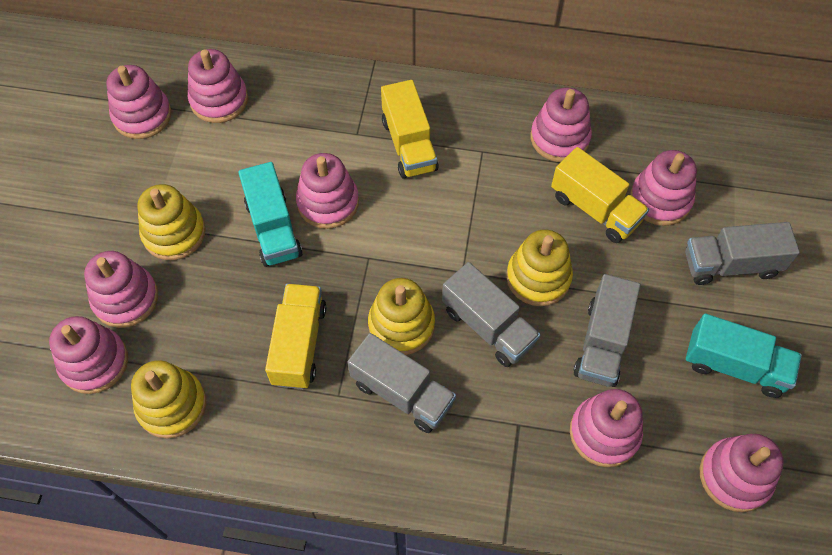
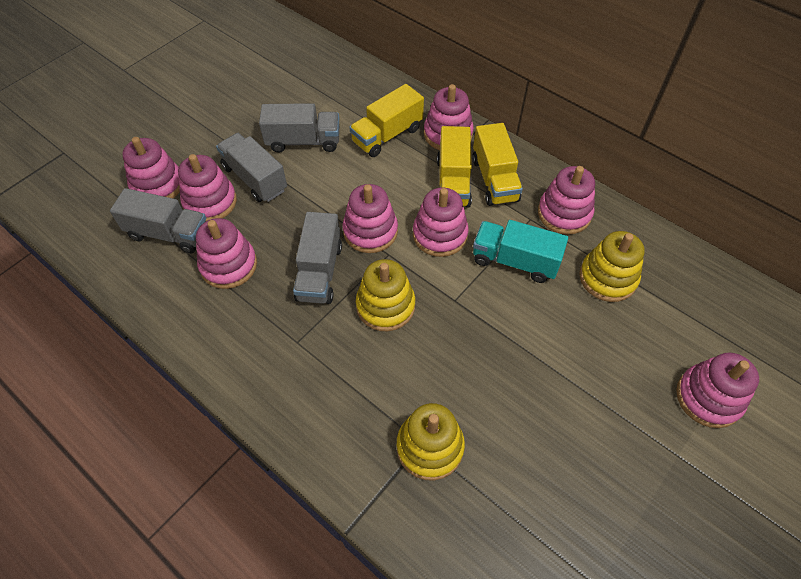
pink stacking toy: 9 -> 8
turquoise truck: 2 -> 1
yellow stacking toy: 4 -> 3

